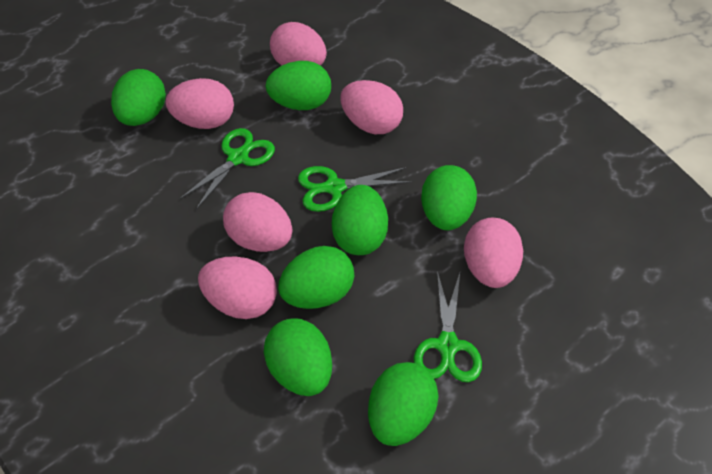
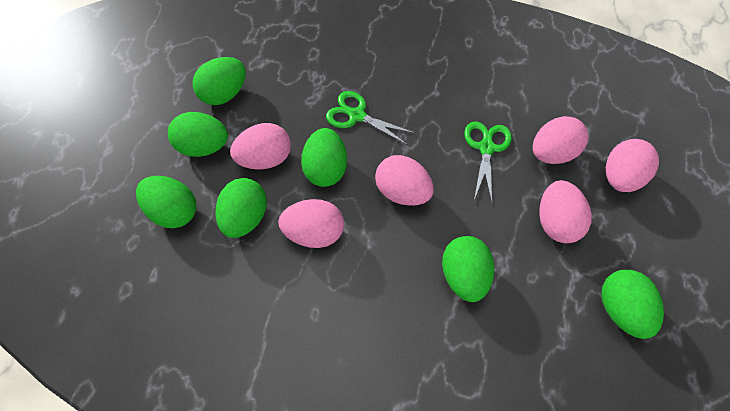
green scissors: 3 -> 2

